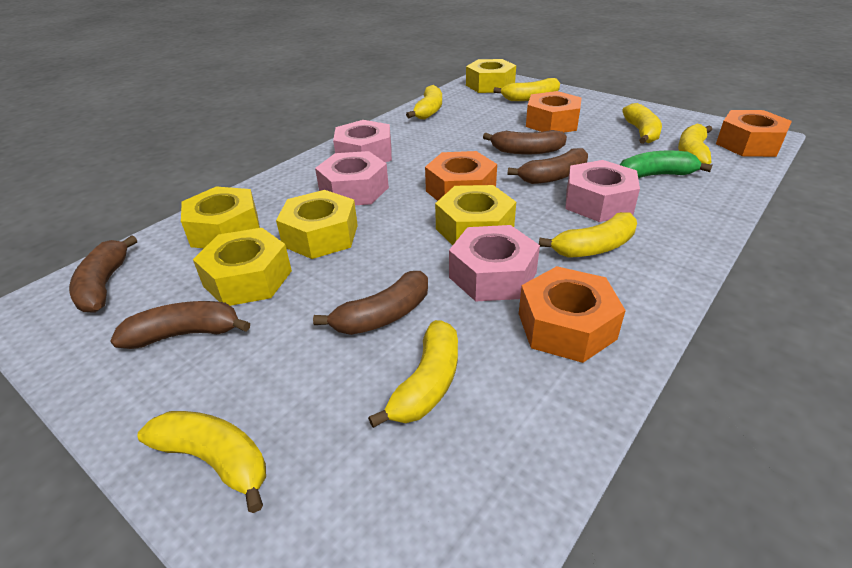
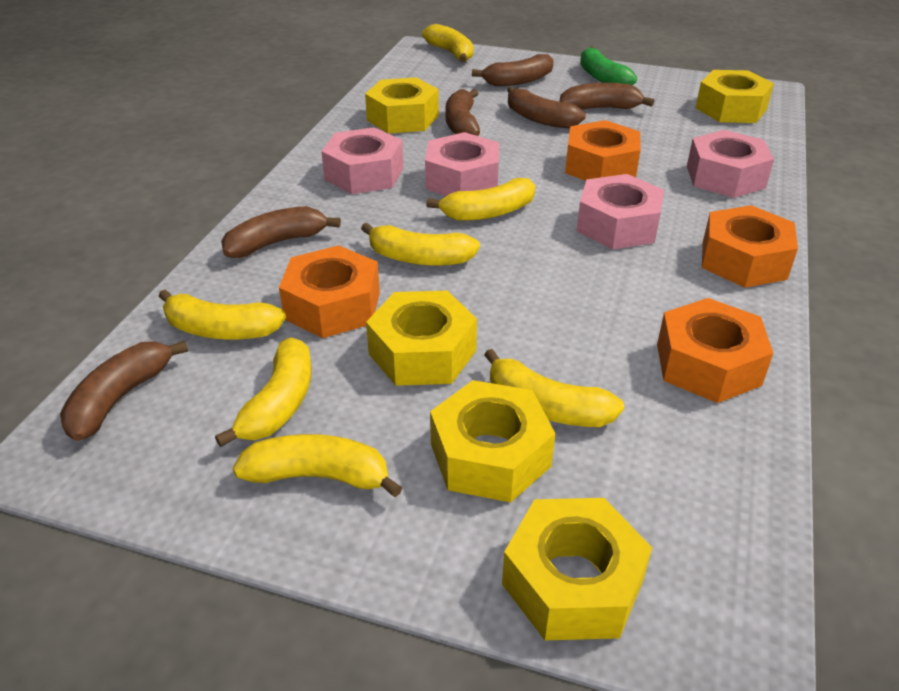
brown banana: 5 -> 6

